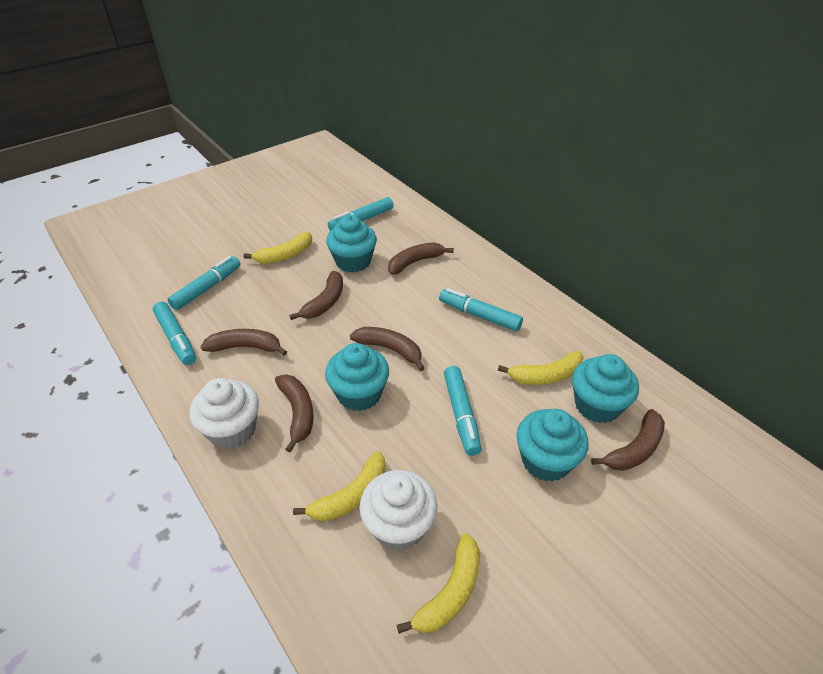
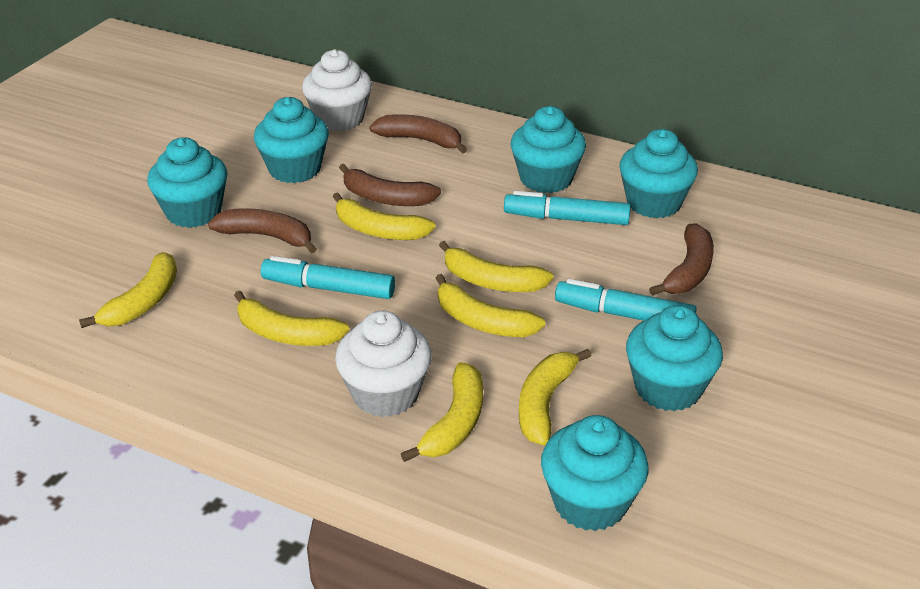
brown banana: 6 -> 4
turquoise cupcake: 4 -> 6
turquoise marker: 5 -> 3
yellow banana: 4 -> 7

